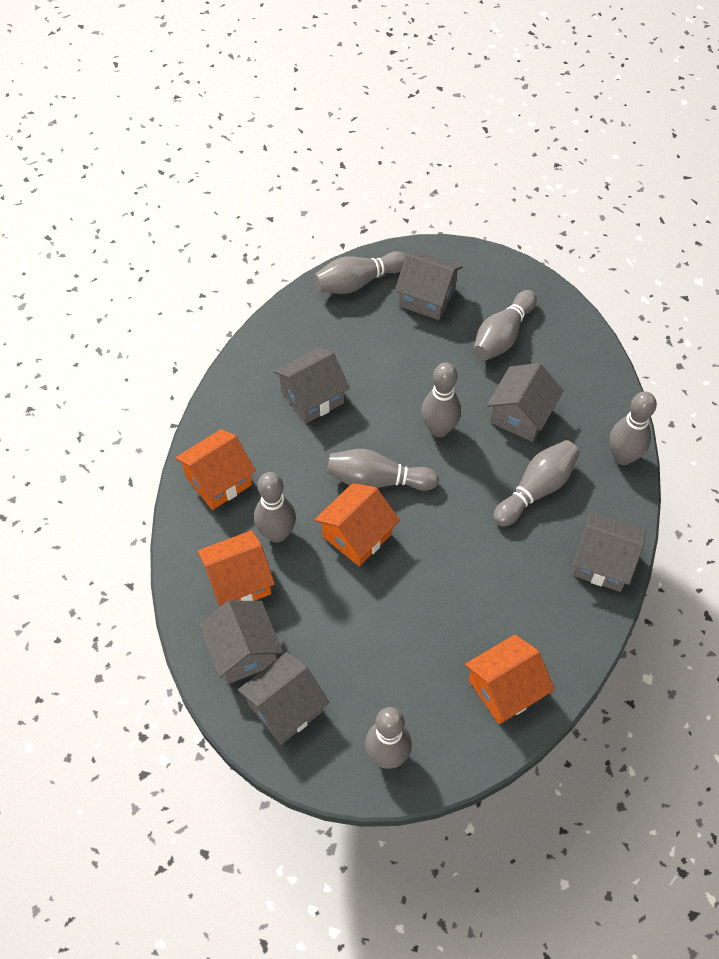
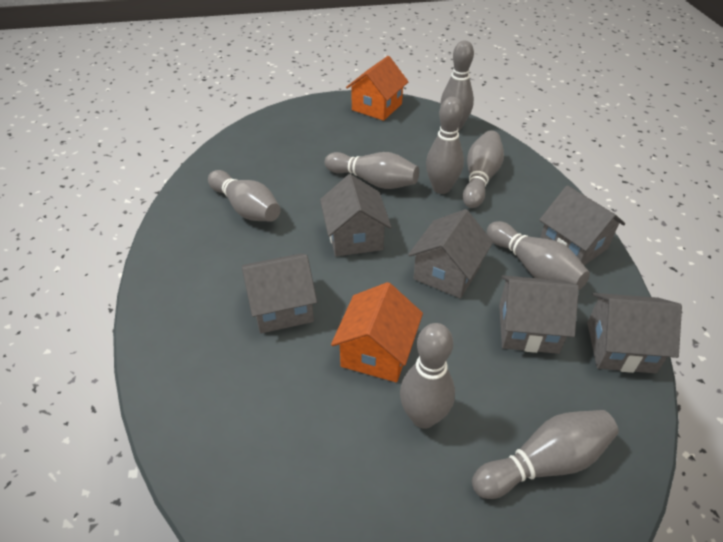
orange house: 4 -> 2

